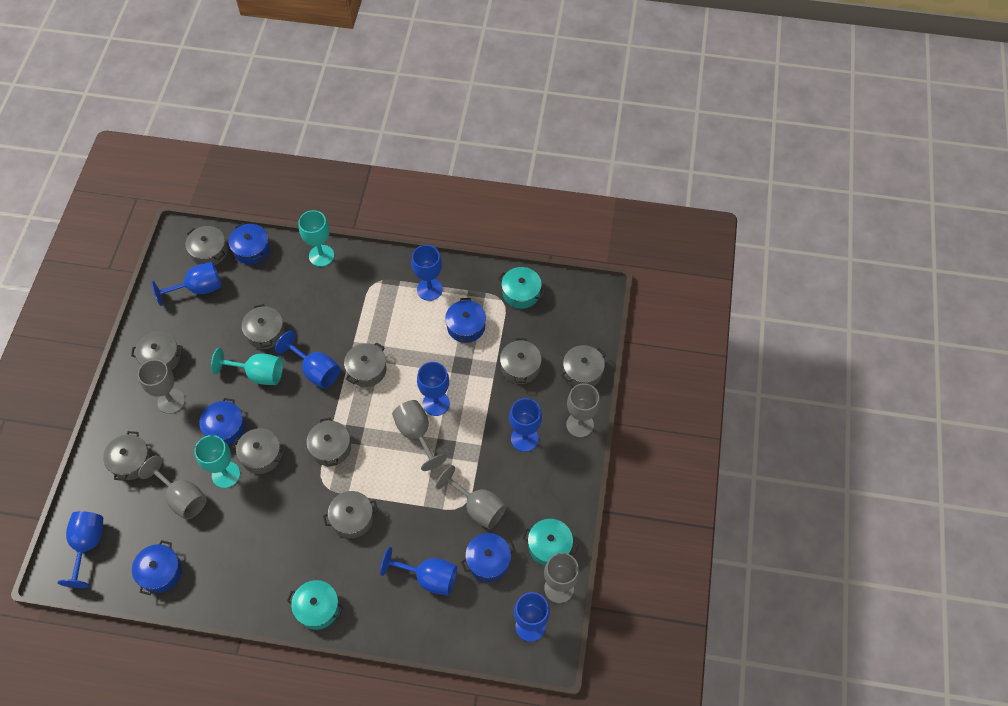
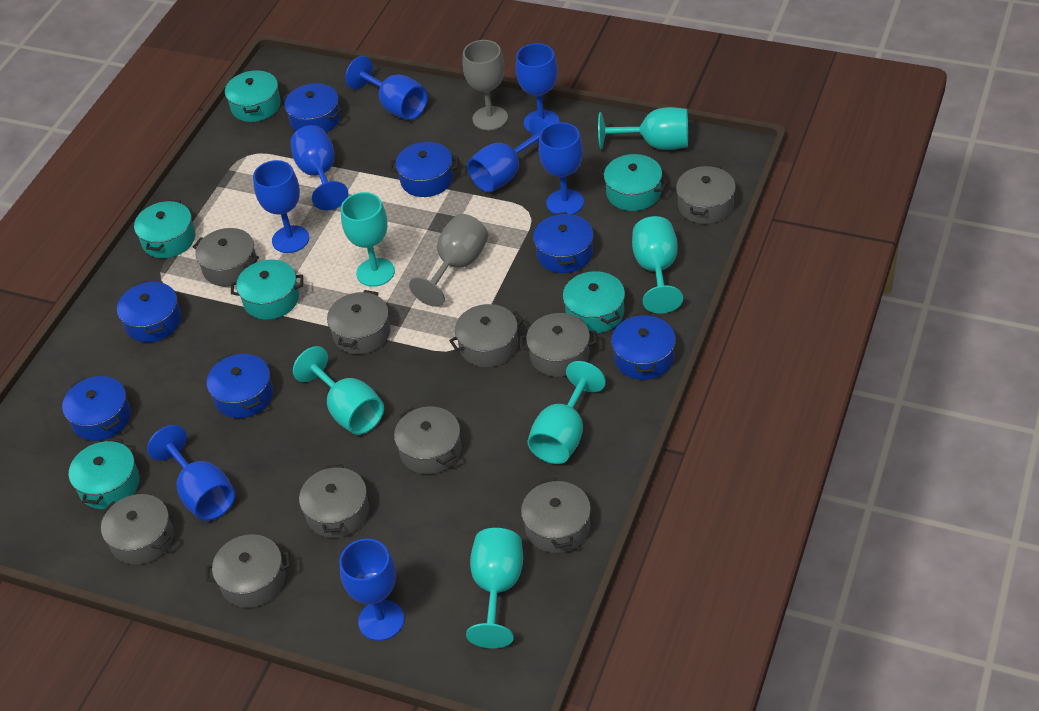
blue pot: 5 -> 7
grey goblet: 6 -> 2
turquoise goblet: 3 -> 6
turquoise pot: 3 -> 6

